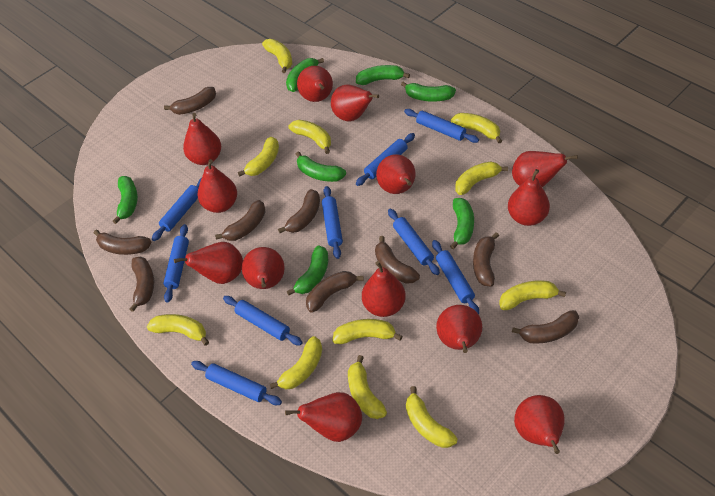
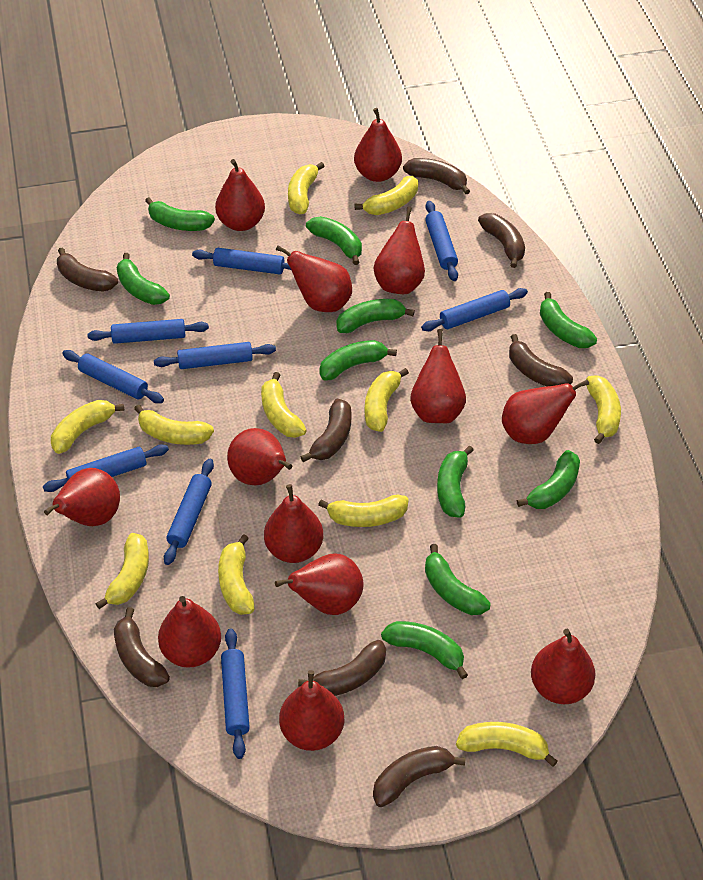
brown banana: 9 -> 8
green banana: 7 -> 10

